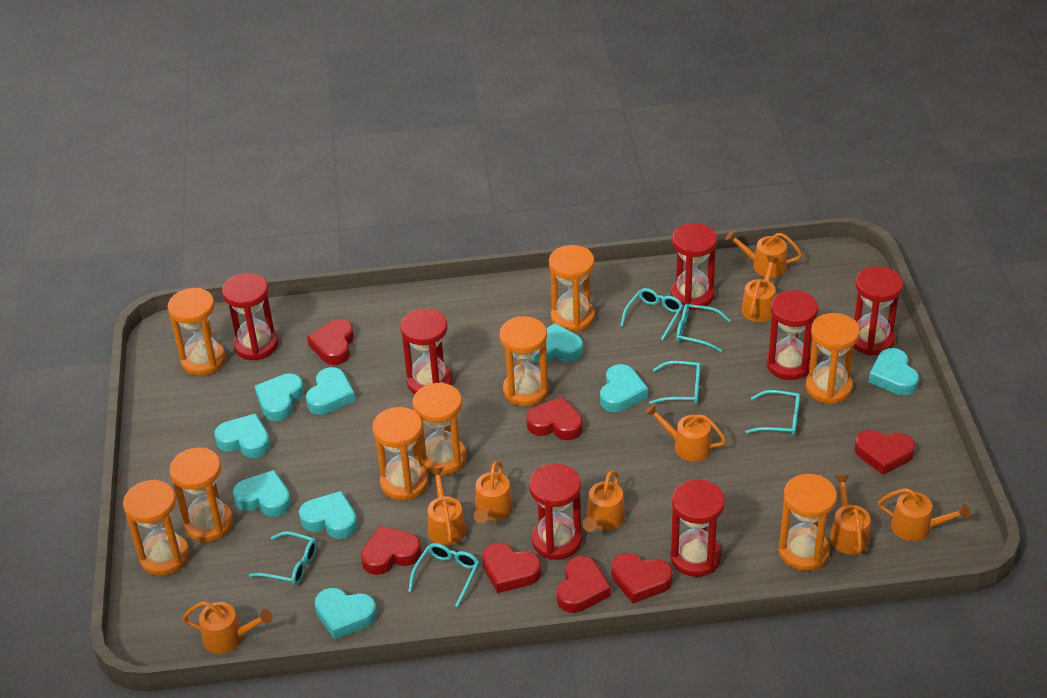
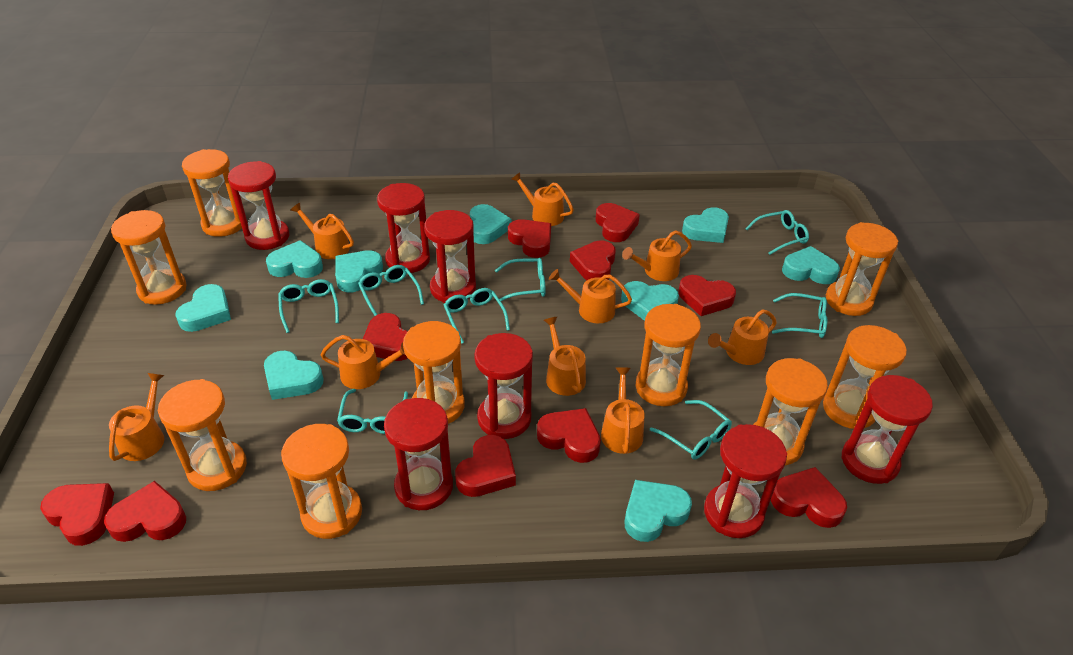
red heart: 7 -> 10
turquoise glasses: 6 -> 8

